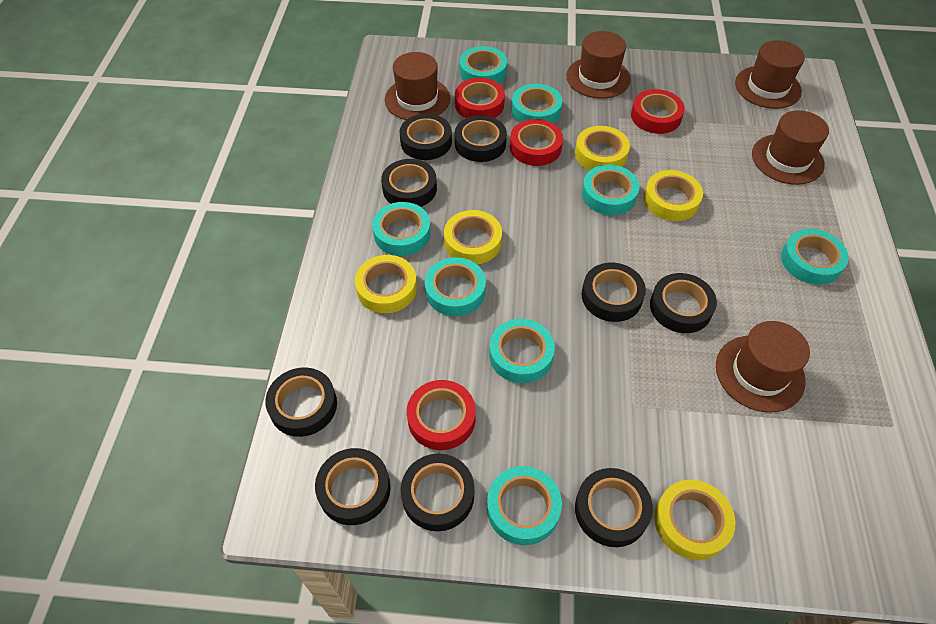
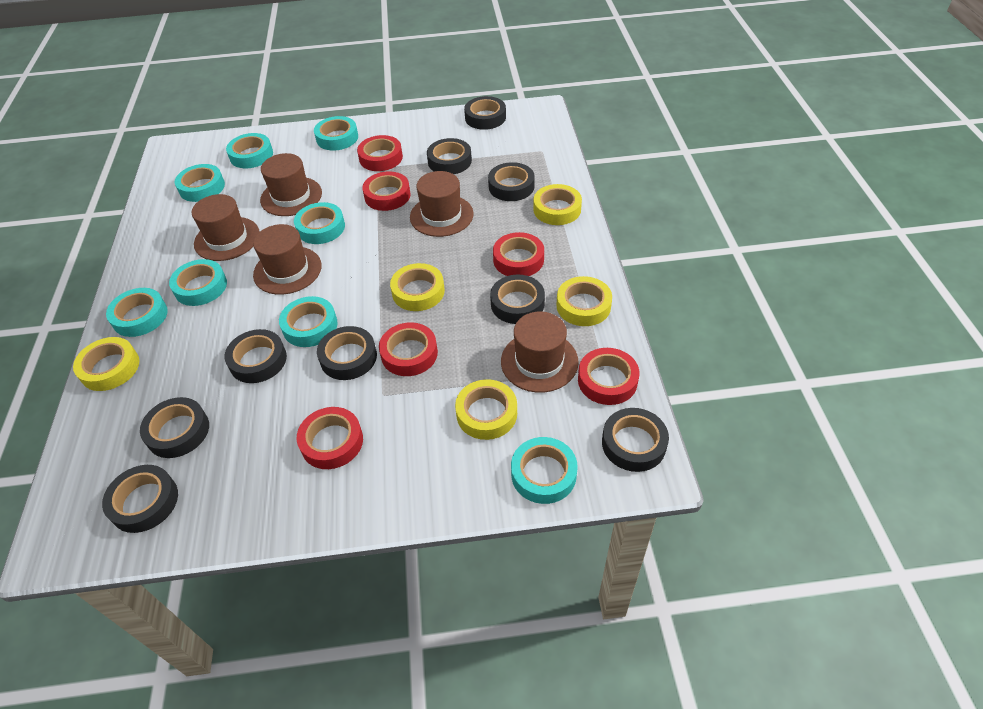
red tape: 4 -> 6

